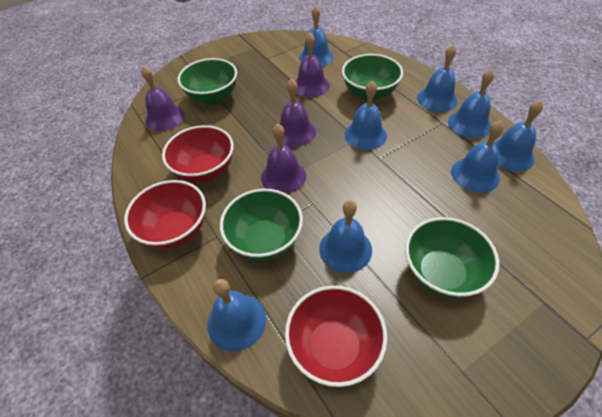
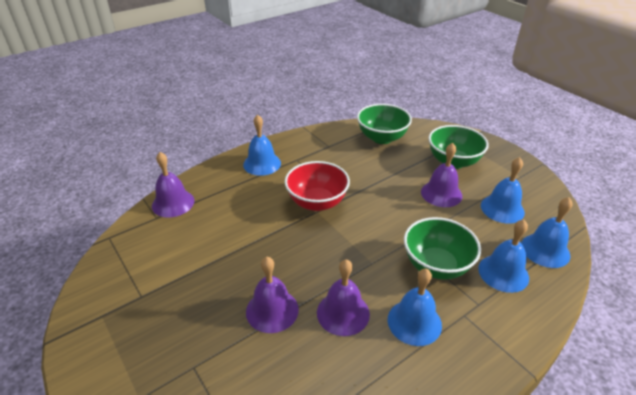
blue bell: 8 -> 5
green bowl: 4 -> 3
red bowl: 3 -> 1

